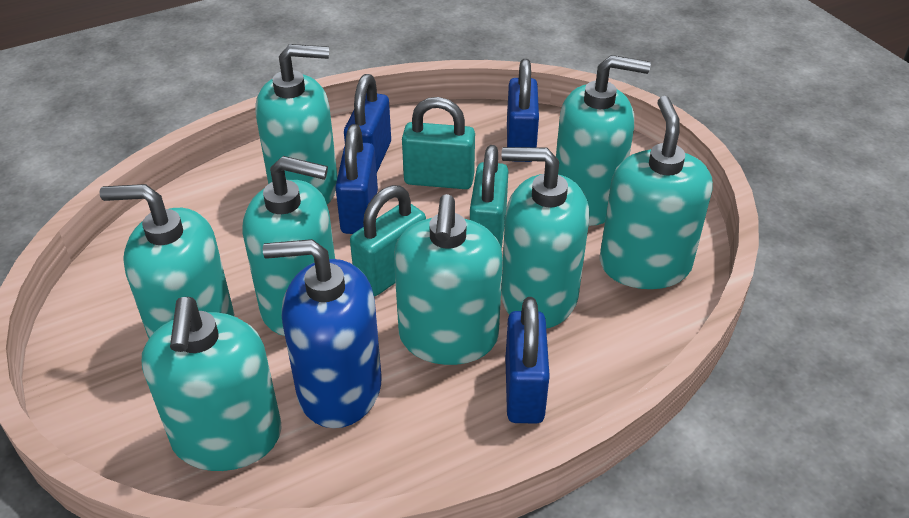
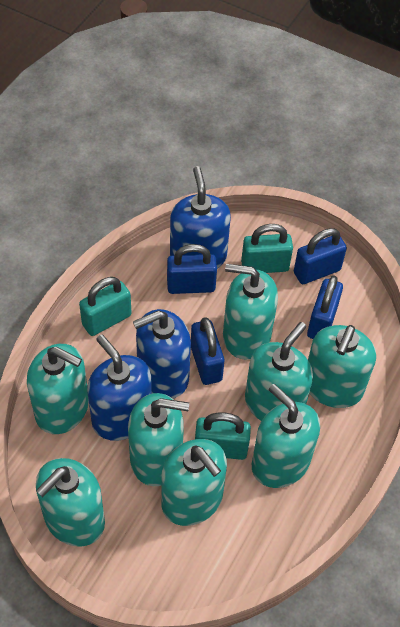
blue soap dispenser: 1 -> 3

